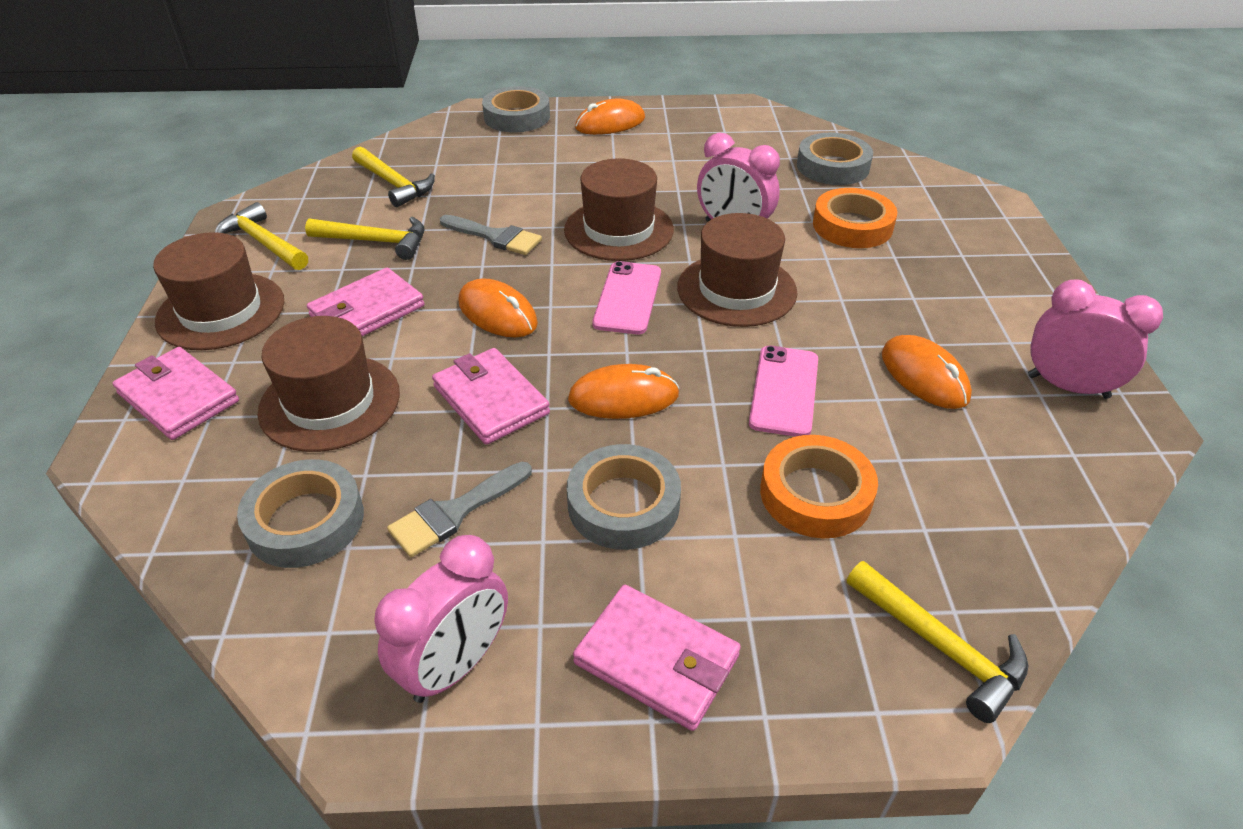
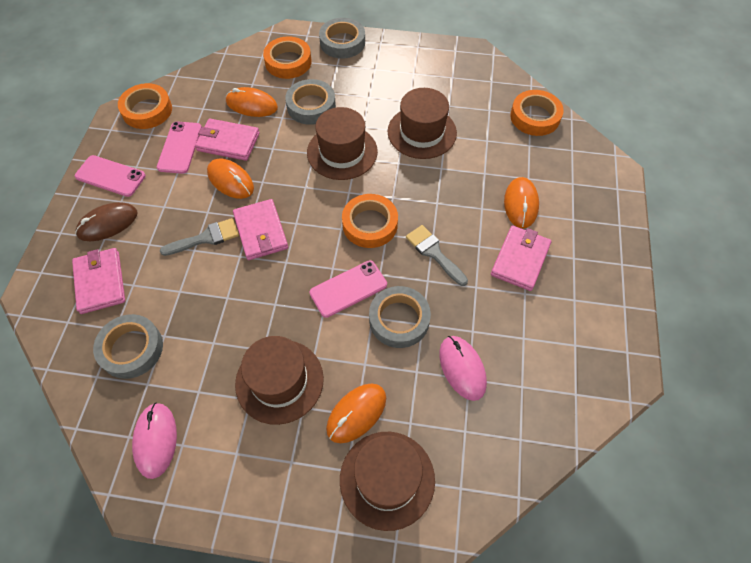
brown mouse: 0 -> 1
orange tape: 2 -> 4
pink clock: 3 -> 0
pink mouse: 0 -> 2
pink phone: 2 -> 3
yellow hammer: 4 -> 0

